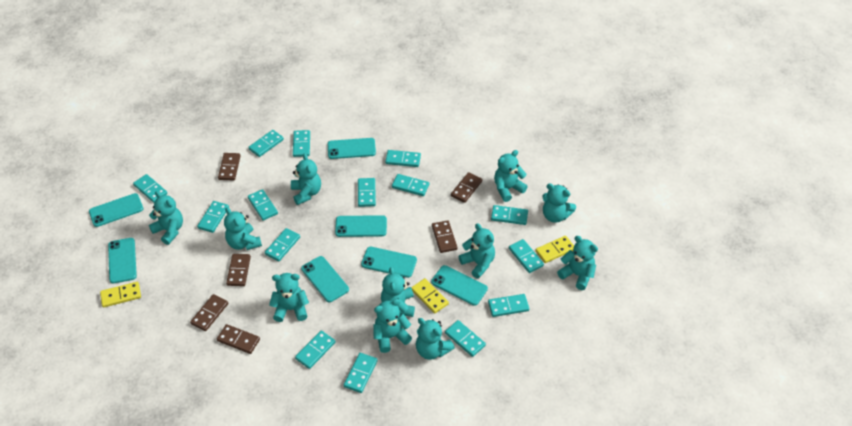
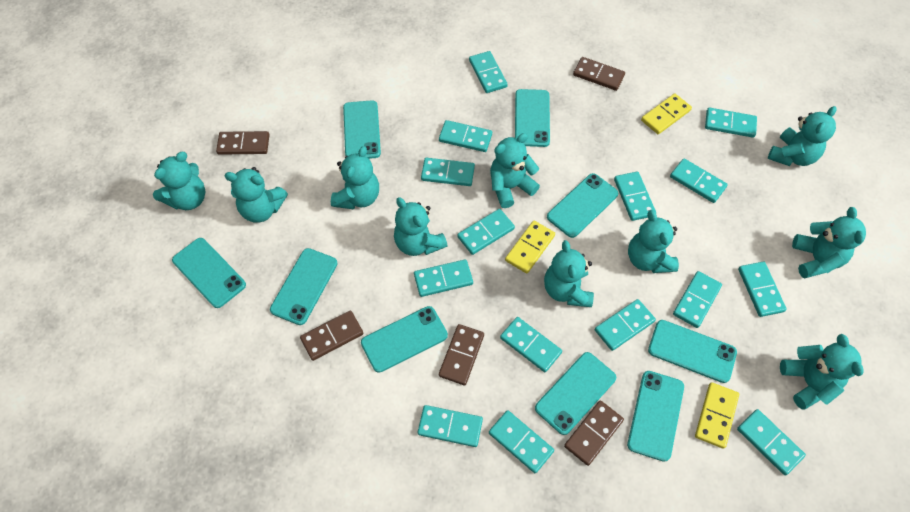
brown domino: 6 -> 5
turquoise phone: 7 -> 9
turquoise teddy bear: 11 -> 10

